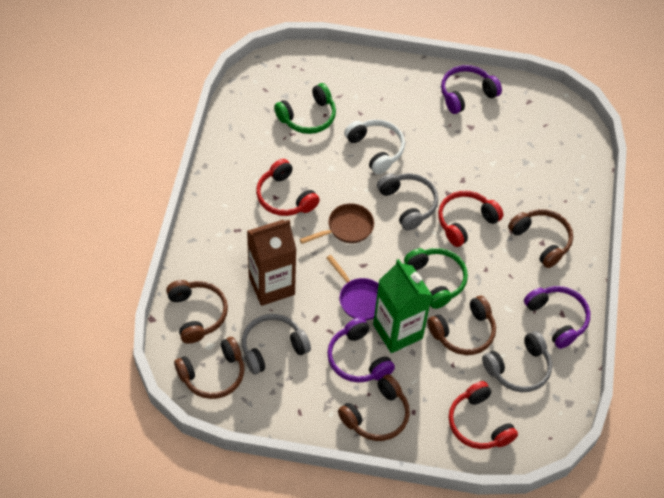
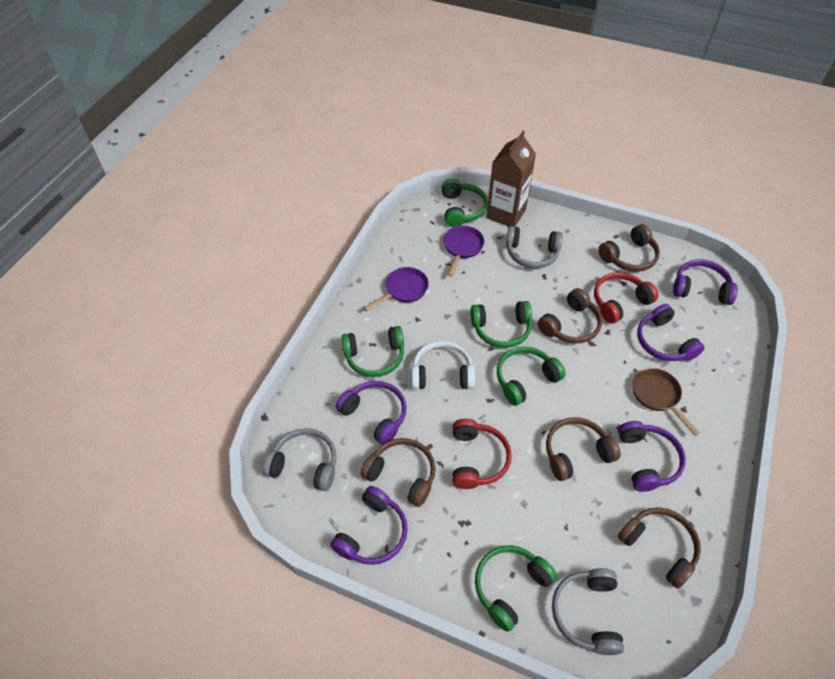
green carton: 1 -> 0
green headphones: 2 -> 5
purple headphones: 3 -> 5
purple pan: 1 -> 2
red headphones: 3 -> 2

